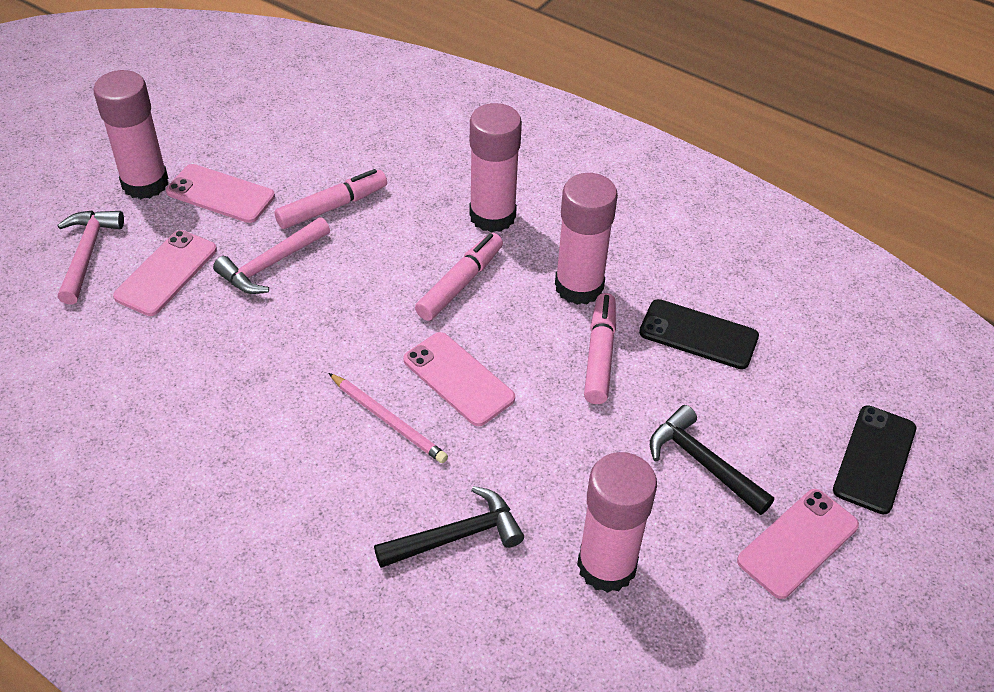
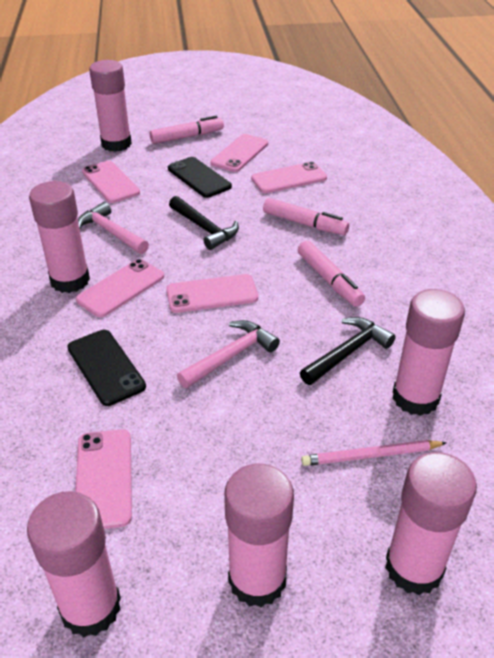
pink glue stick: 4 -> 6
pink phone: 4 -> 6

